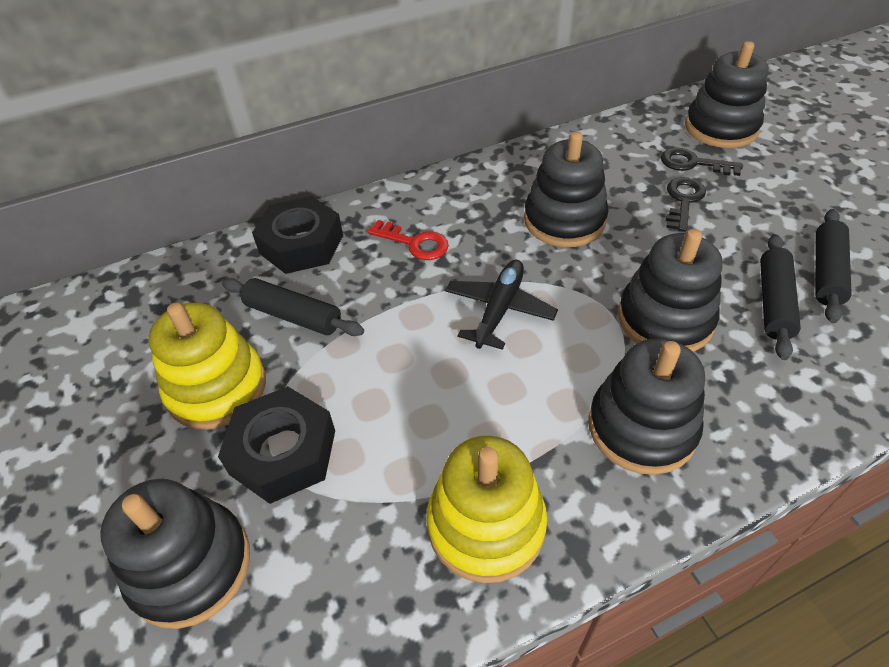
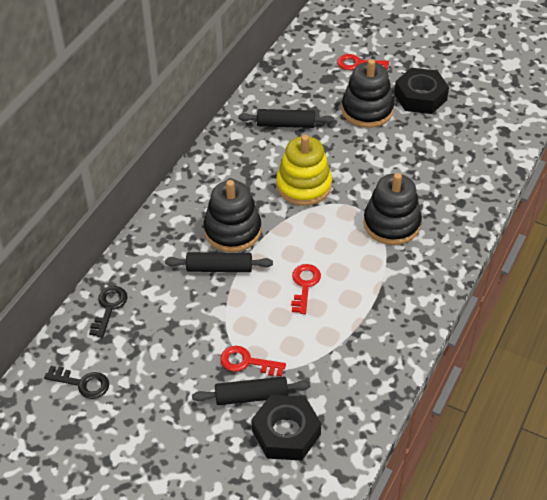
black plane: 1 -> 0
black stacking toy: 5 -> 3
red key: 1 -> 3
yellow stacking toy: 2 -> 1

